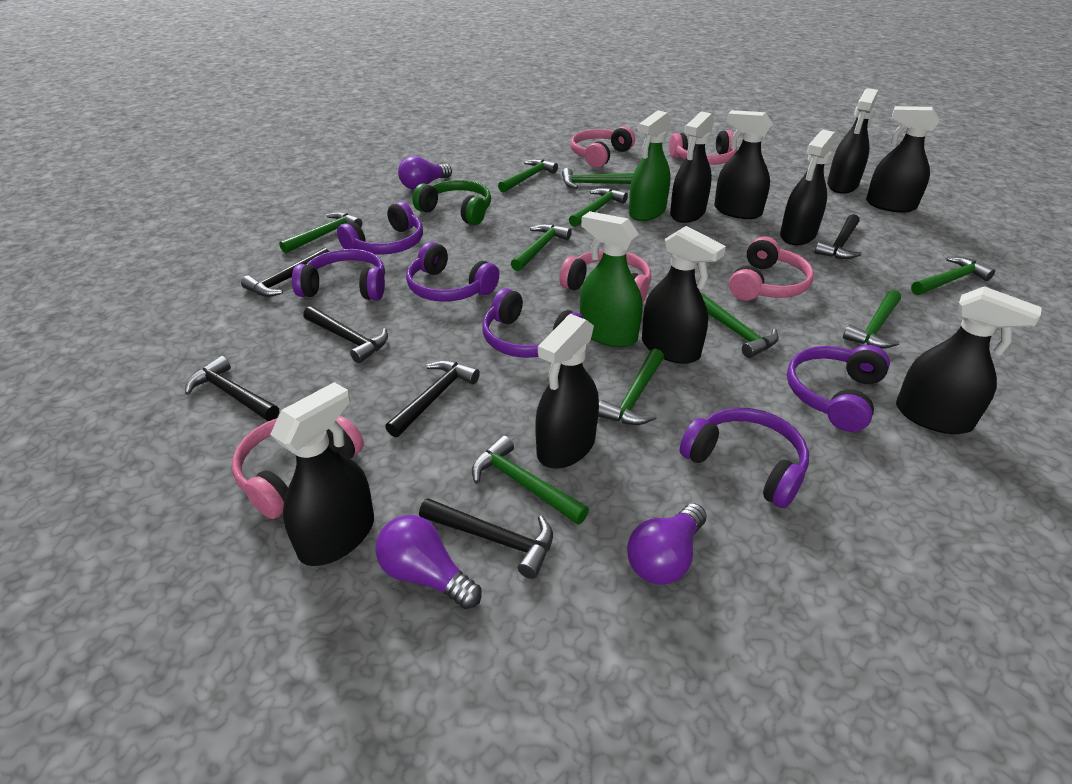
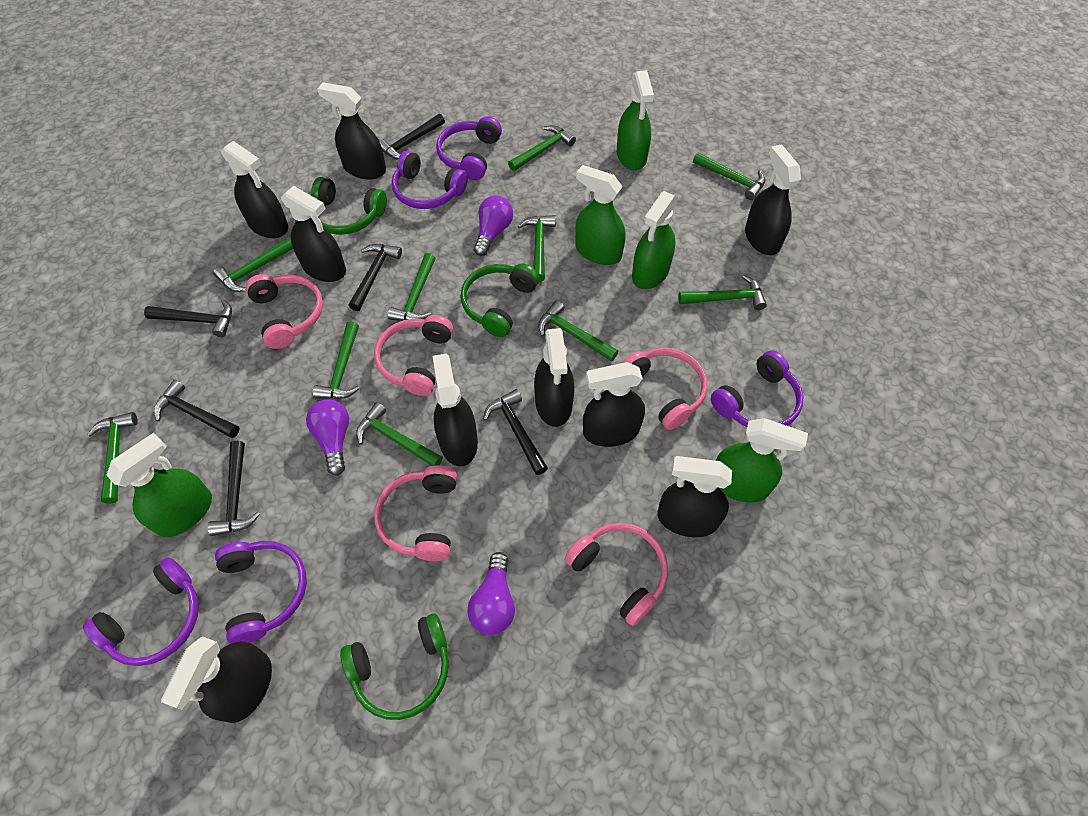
green headphones: 1 -> 3
green spray bottle: 2 -> 5
purple headphones: 6 -> 5

